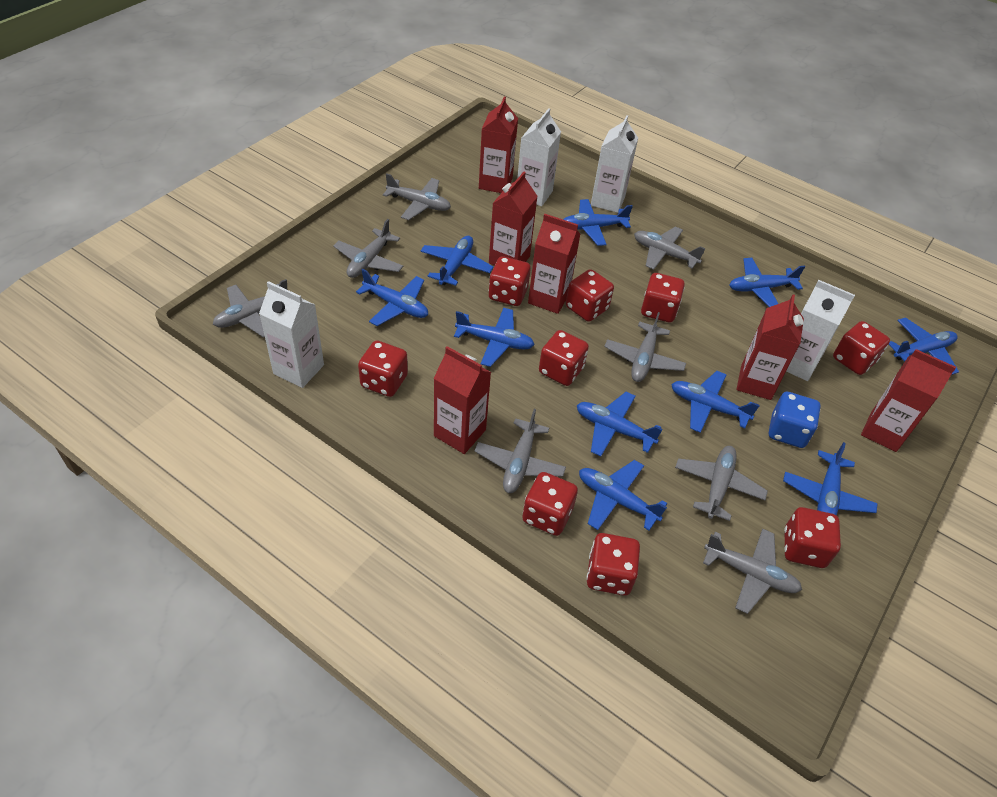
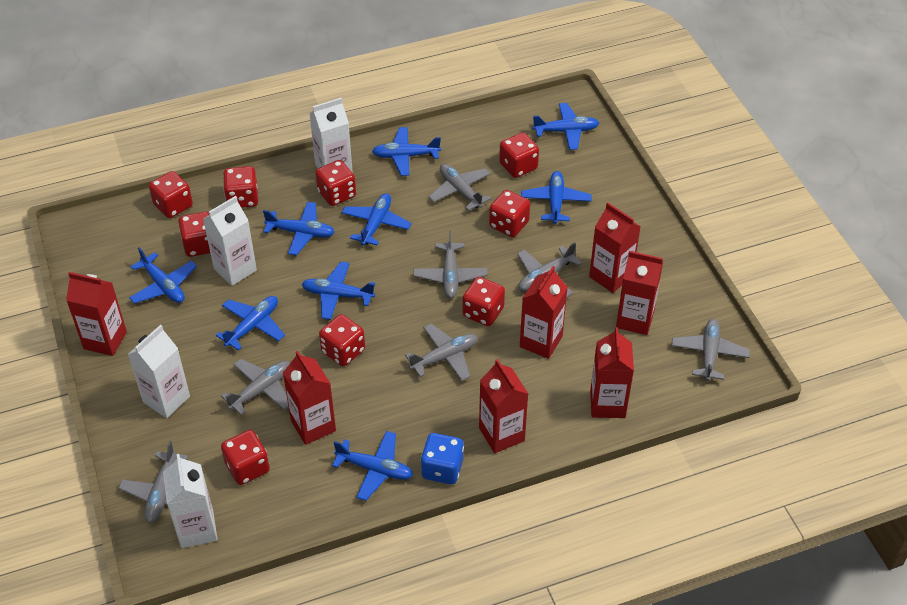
blue plane: 10 -> 9
grey plane: 8 -> 7
red carton: 6 -> 7

